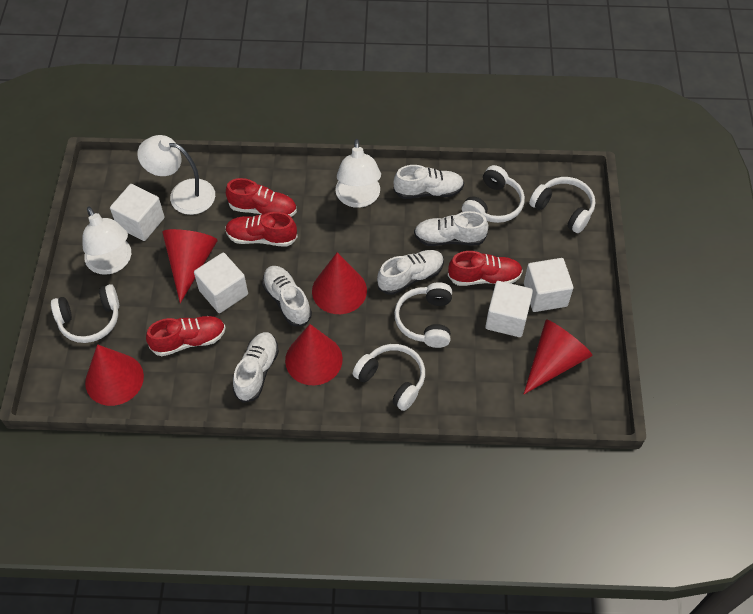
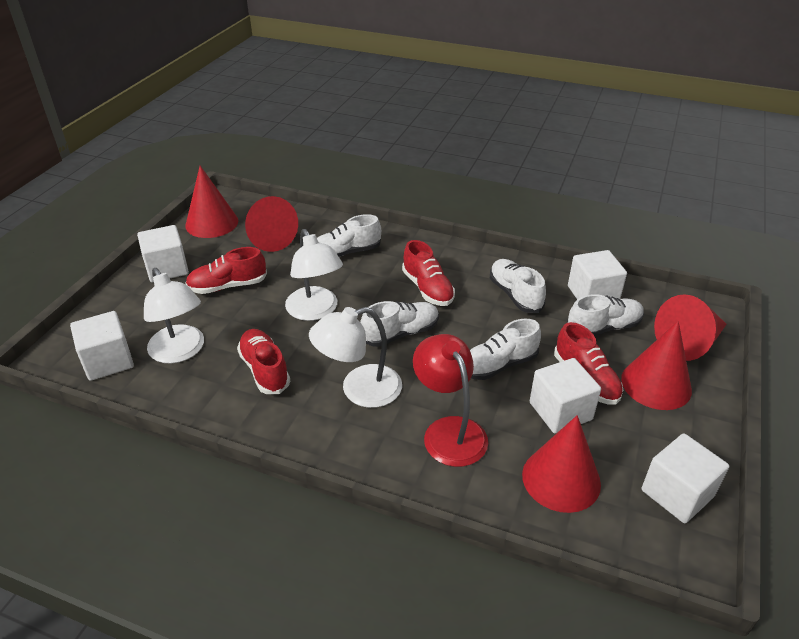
red lamp: 0 -> 1
white cube: 4 -> 5
white headphones: 5 -> 0

